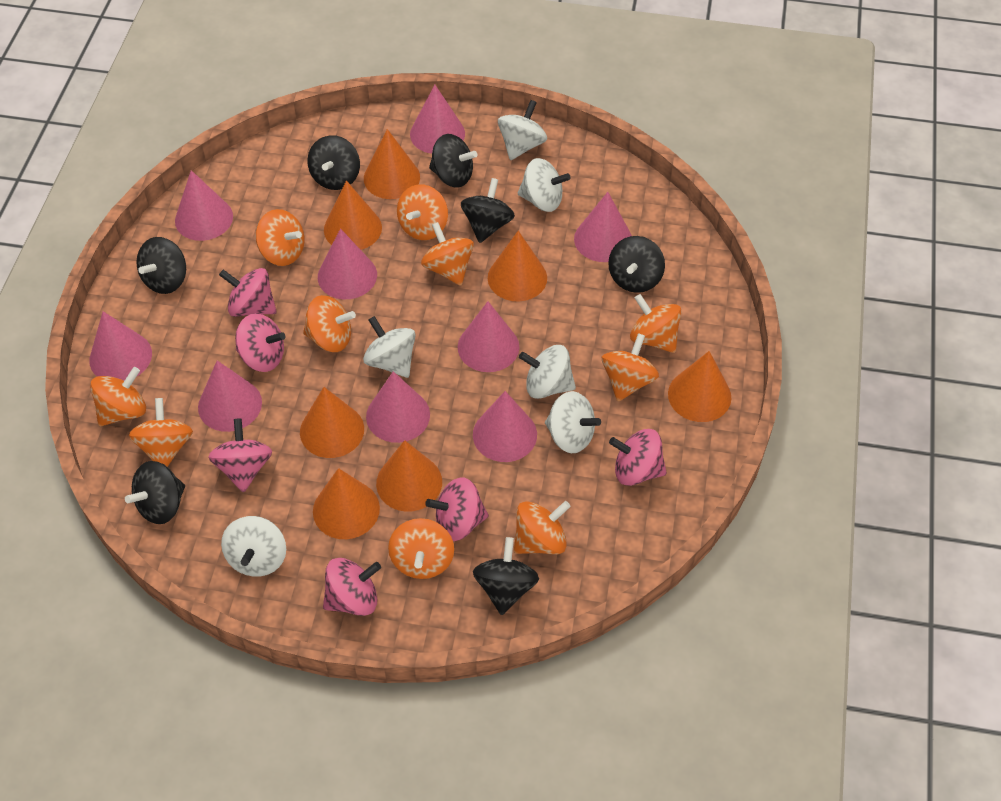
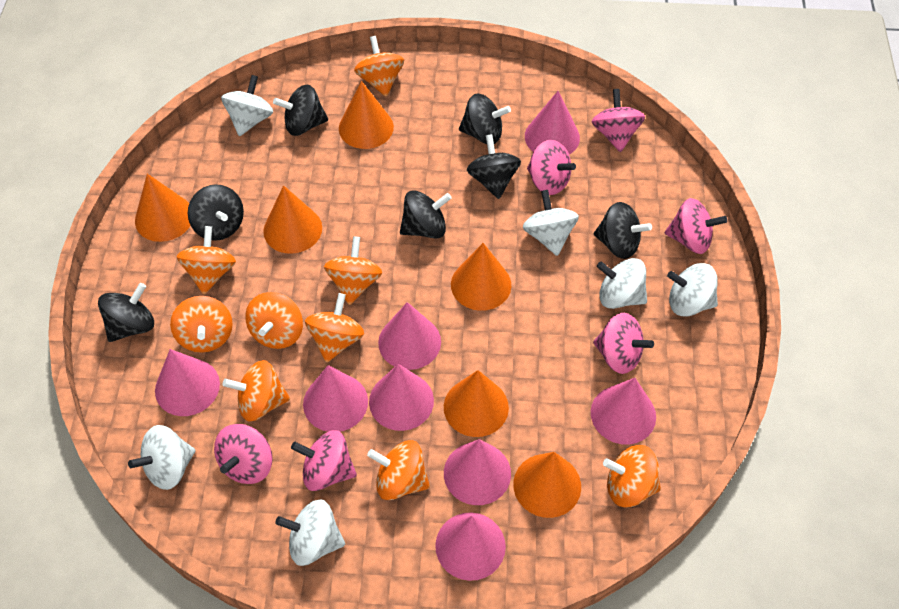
orange cone: 7 -> 6
orange spinning top: 10 -> 9
pink cone: 9 -> 8

